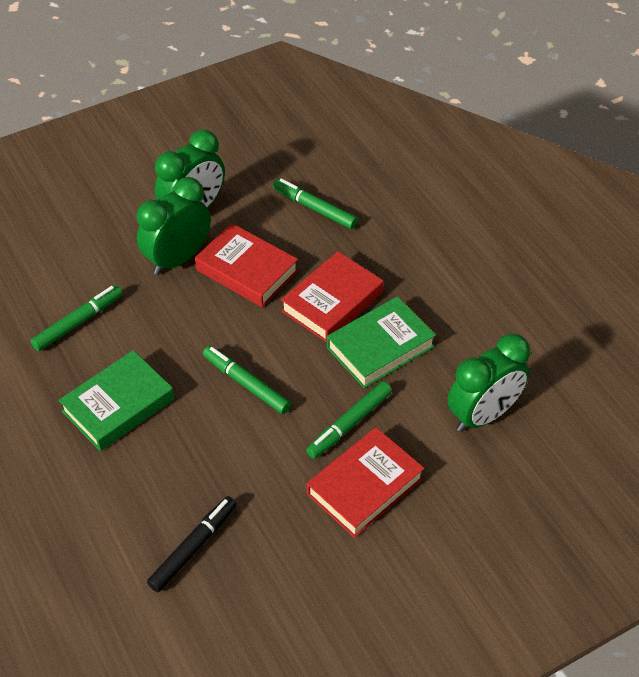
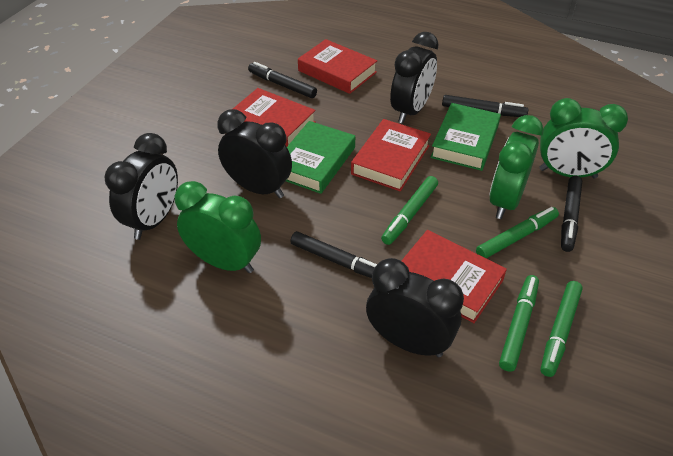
black clock: 0 -> 4
black marker: 1 -> 4
red book: 3 -> 4

